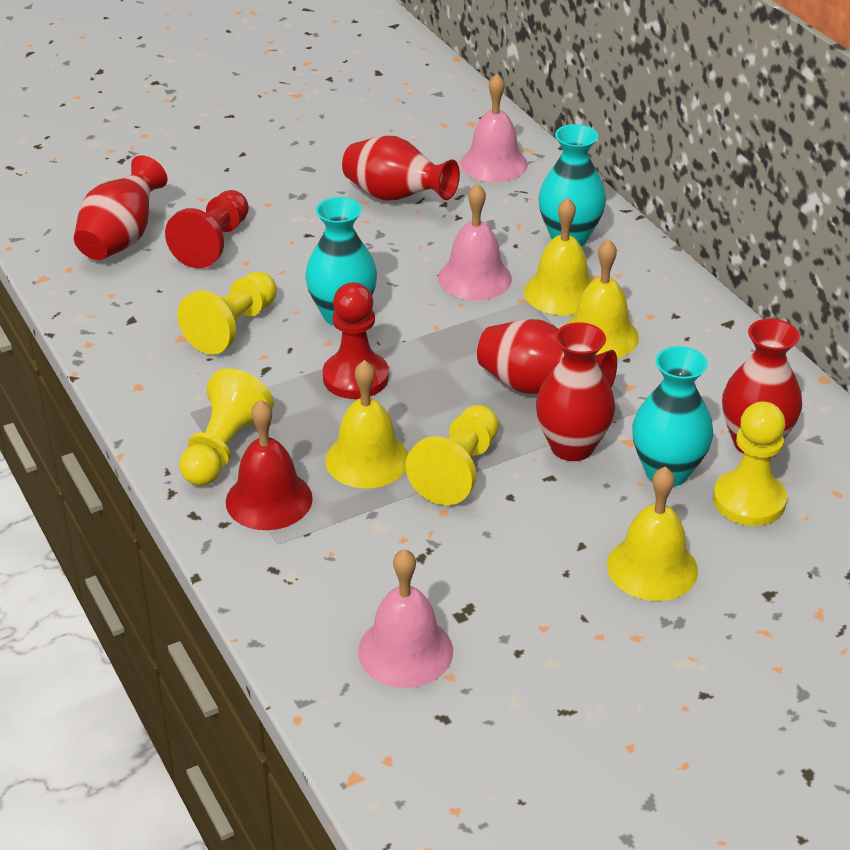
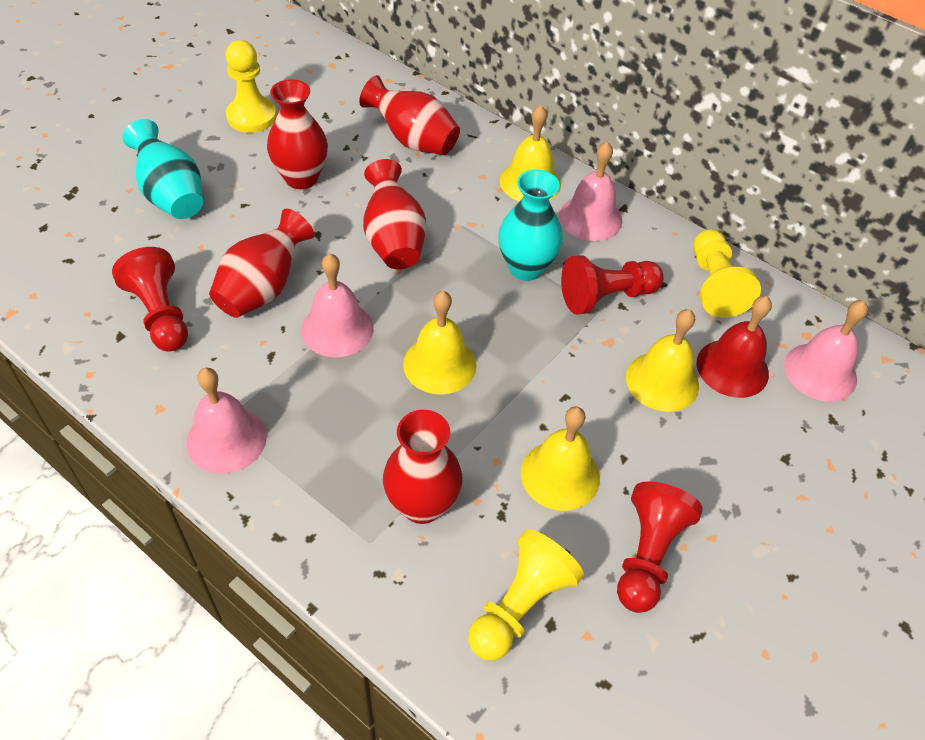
pink bell: 3 -> 4
red pawn: 2 -> 3
turquoise vase: 3 -> 2
yellow pawn: 4 -> 3

